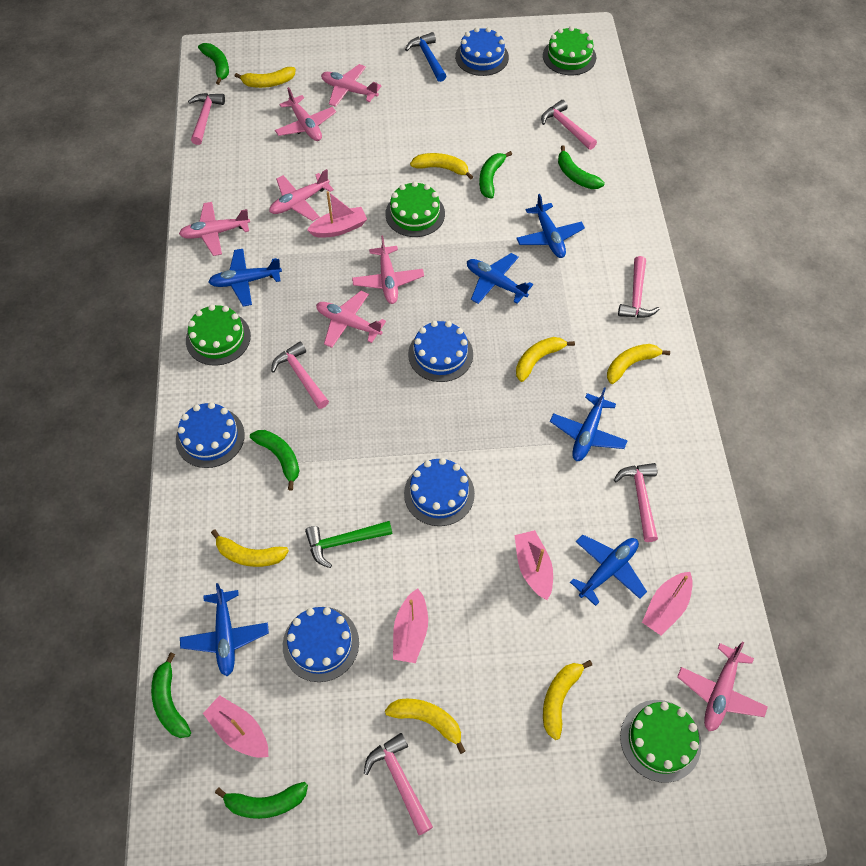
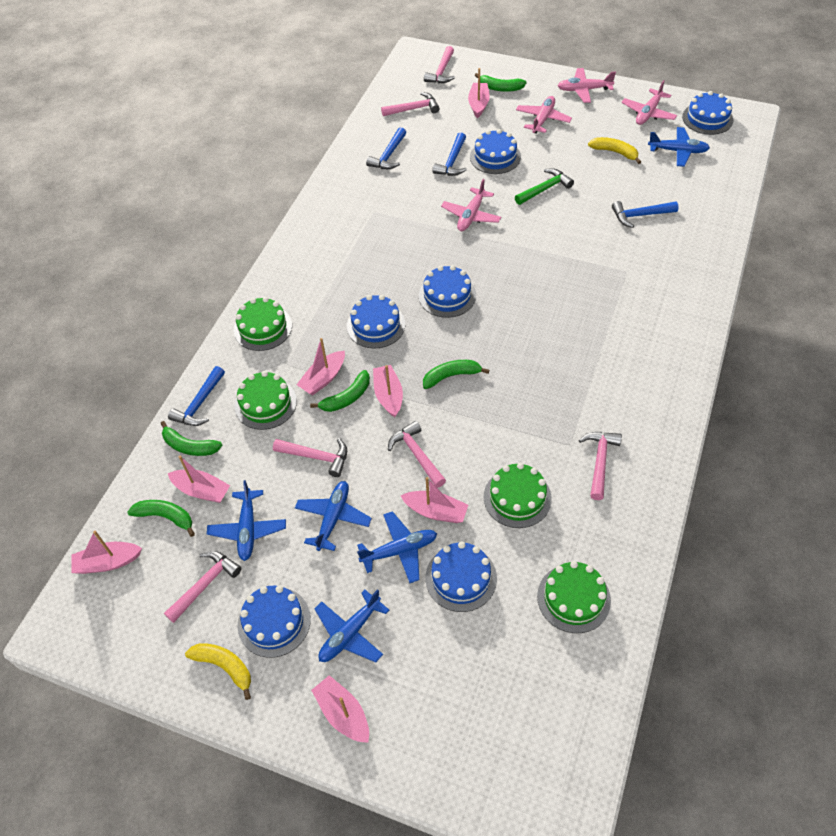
blue cake: 5 -> 6
blue hammer: 1 -> 4
blue plane: 6 -> 5
green banana: 6 -> 5
pink boat: 5 -> 7
pink plane: 7 -> 4
yellow banana: 7 -> 2

